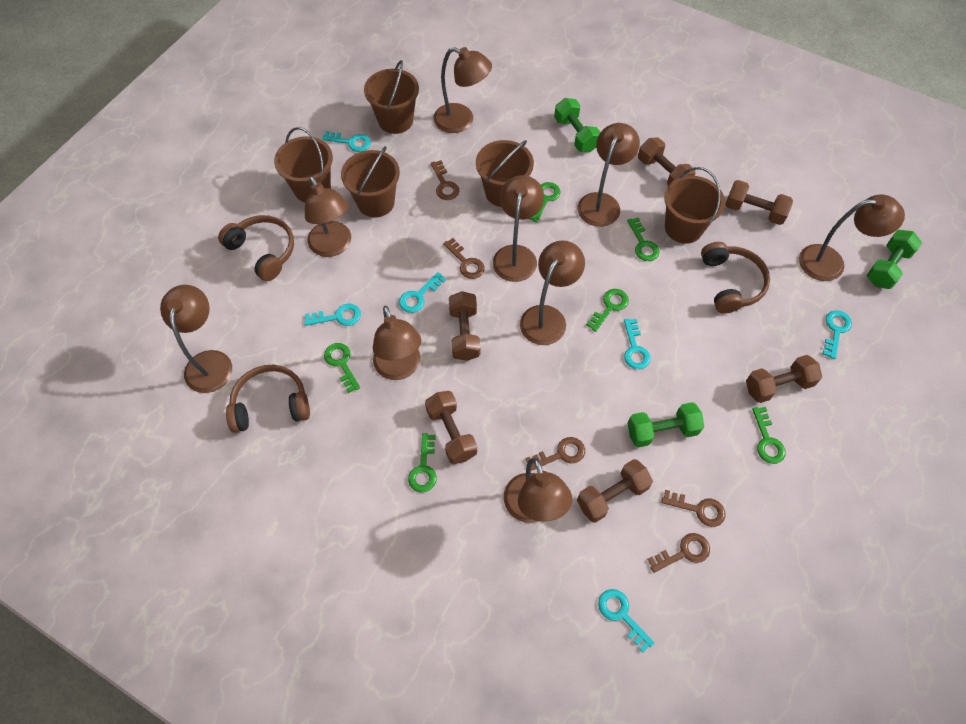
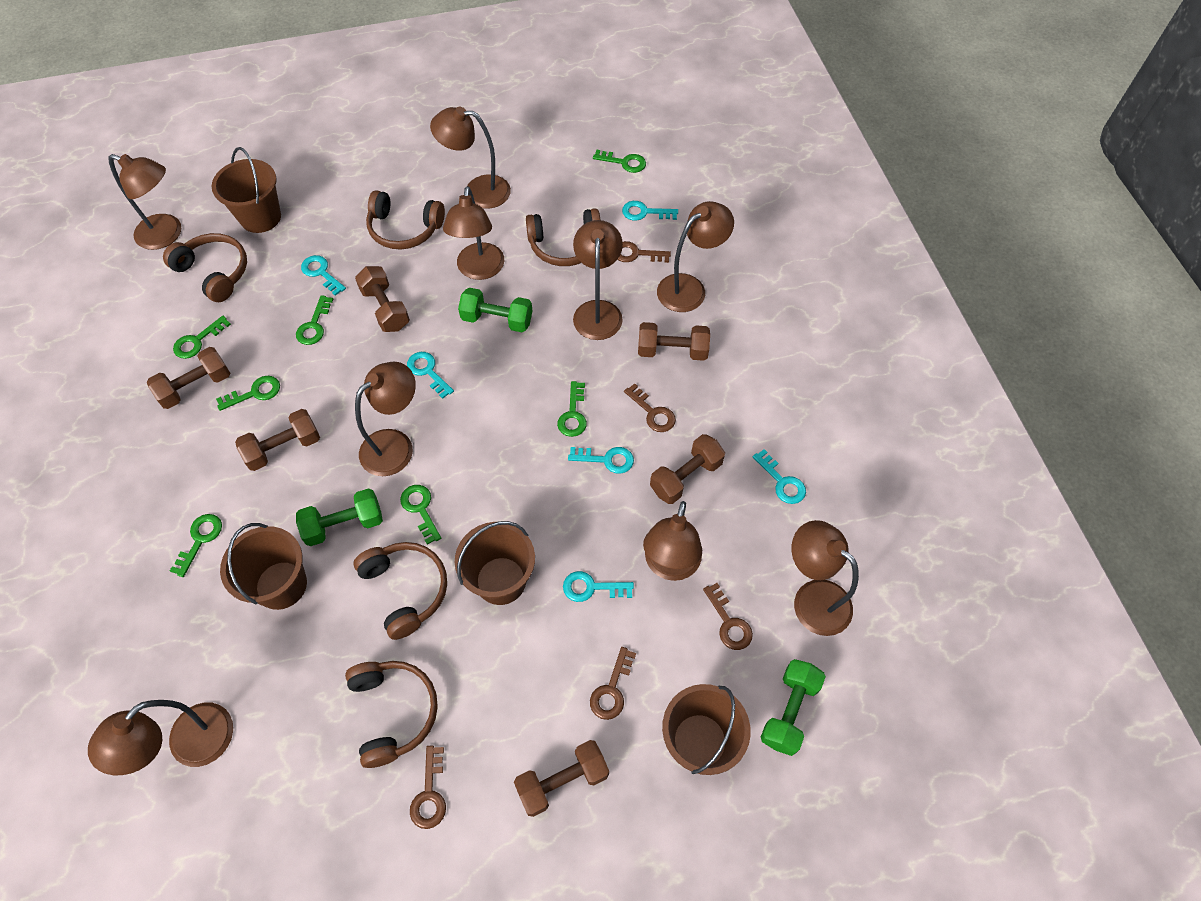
brown bucket: 5 -> 4
brown headphones: 3 -> 5
green key: 6 -> 7

